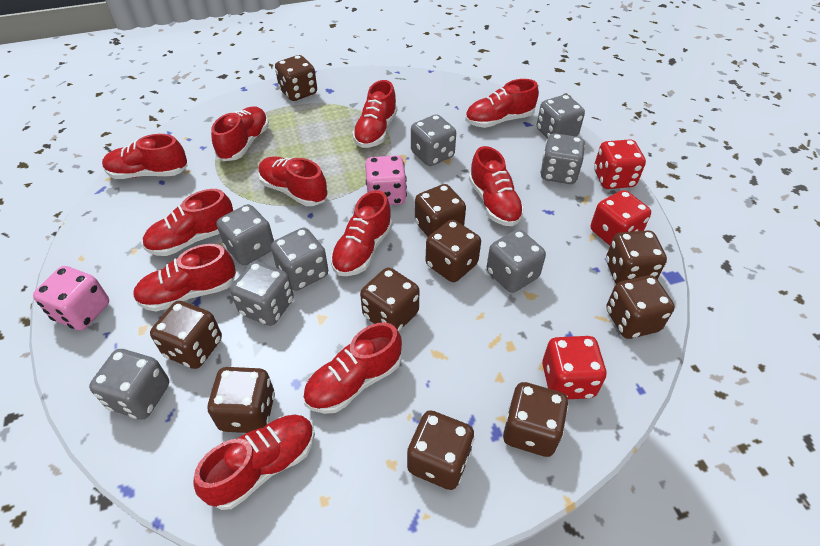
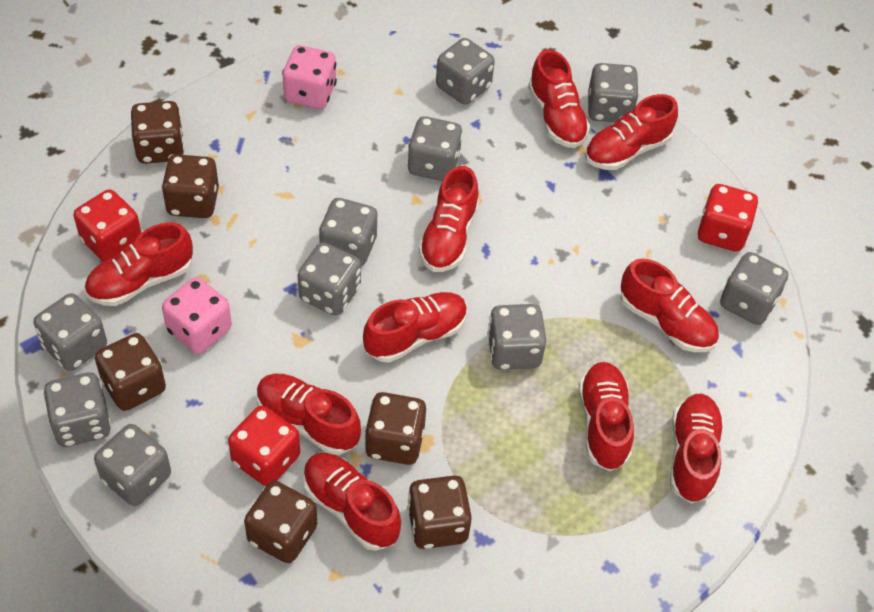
brown dice: 10 -> 6
grey dice: 8 -> 10
red shoe: 11 -> 10

